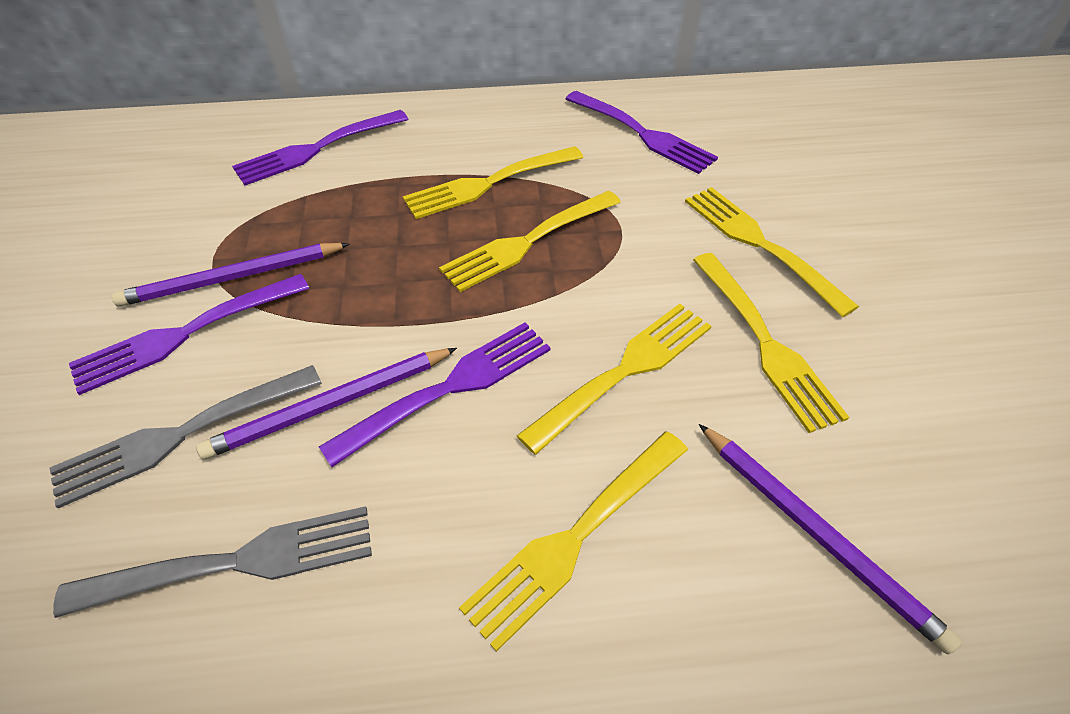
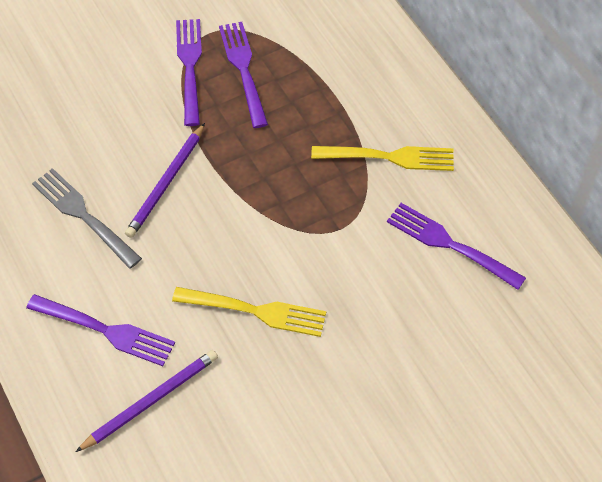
grey fork: 2 -> 1
purple pencil: 3 -> 2
yellow fork: 6 -> 2

